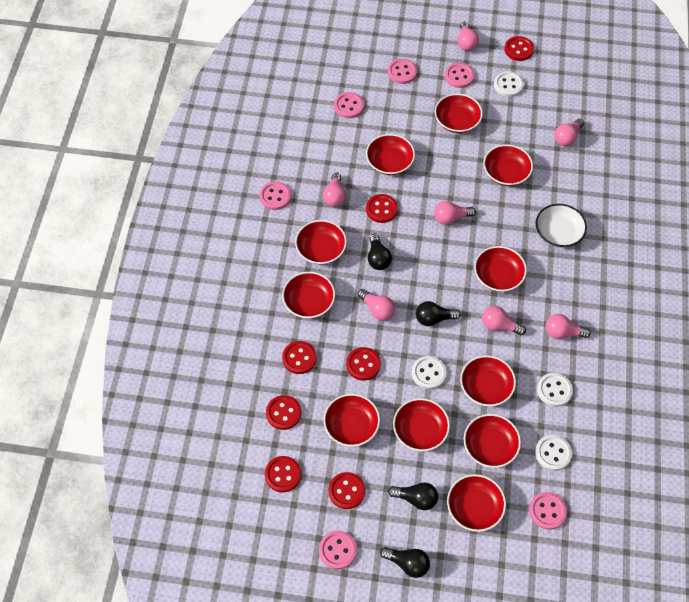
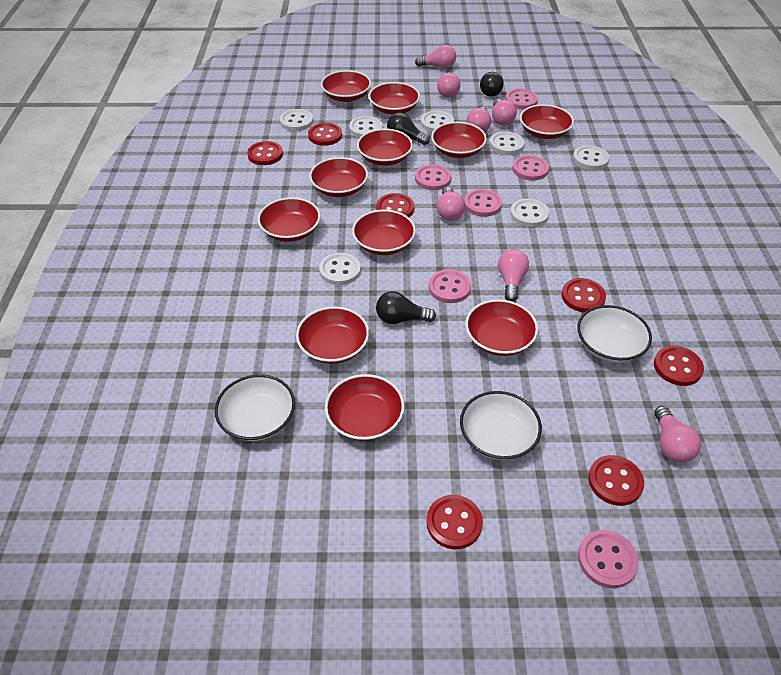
black light bulb: 4 -> 3
white bowl: 1 -> 3
white button: 4 -> 7

